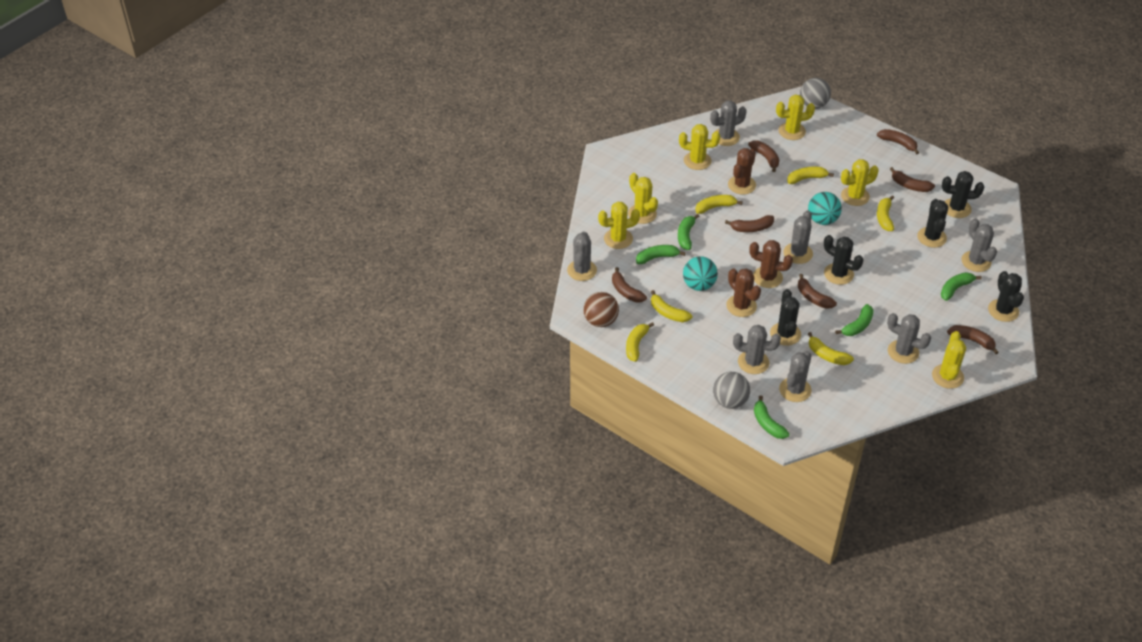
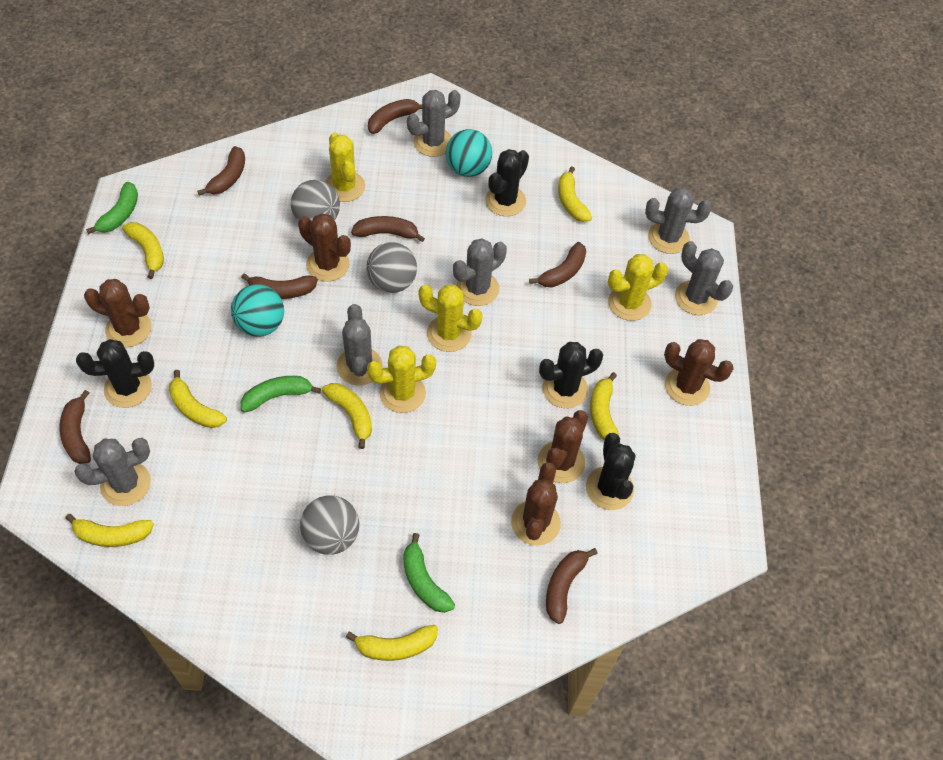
black cactus: 5 -> 4
brown ball: 1 -> 0
brown cactus: 3 -> 5
green banana: 5 -> 3
grey ball: 2 -> 3
grey cactus: 7 -> 6
yellow banana: 6 -> 7
yellow cactus: 6 -> 4

